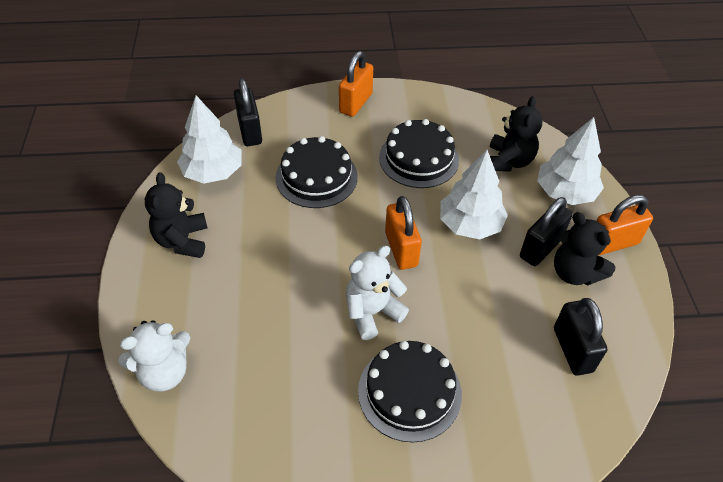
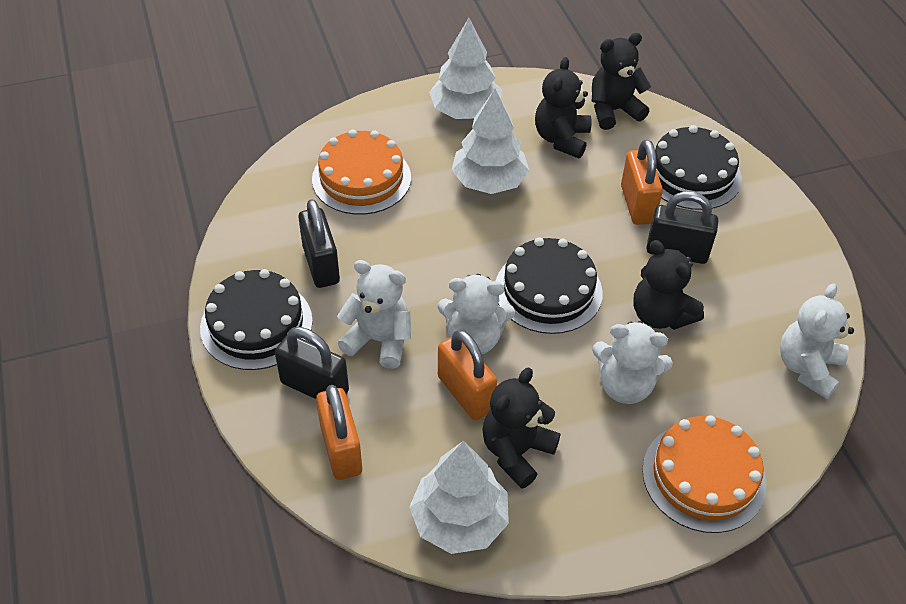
black teddy bear: 3 -> 4
orange cake: 0 -> 2
white teddy bear: 2 -> 4

